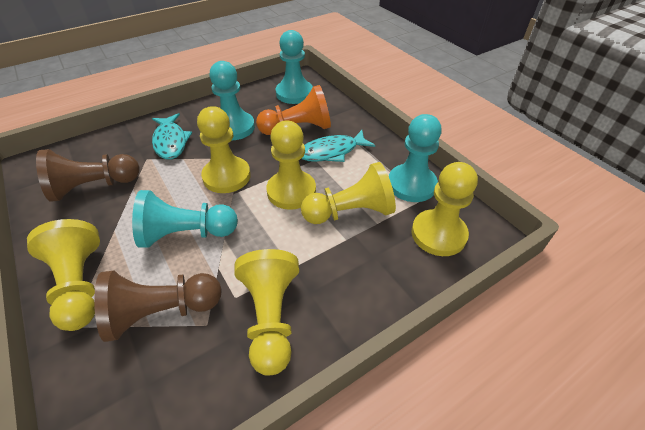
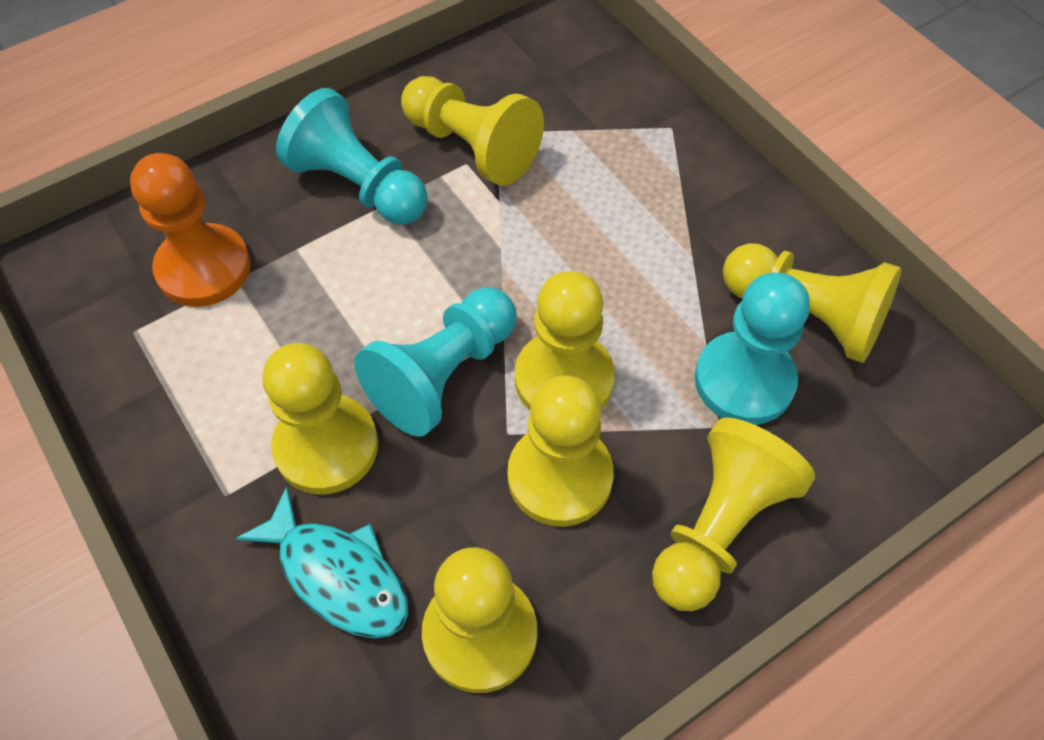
brown pawn: 2 -> 0
turquoise fish: 2 -> 1
turquoise pawn: 4 -> 3
yellow pawn: 6 -> 7

